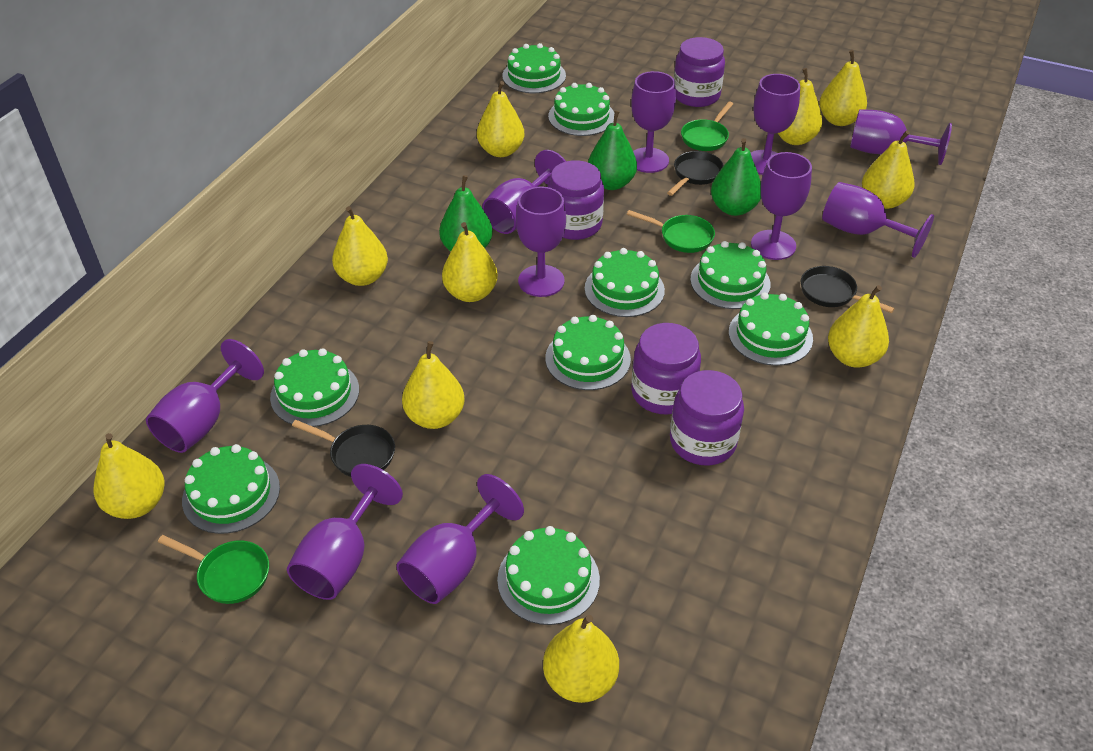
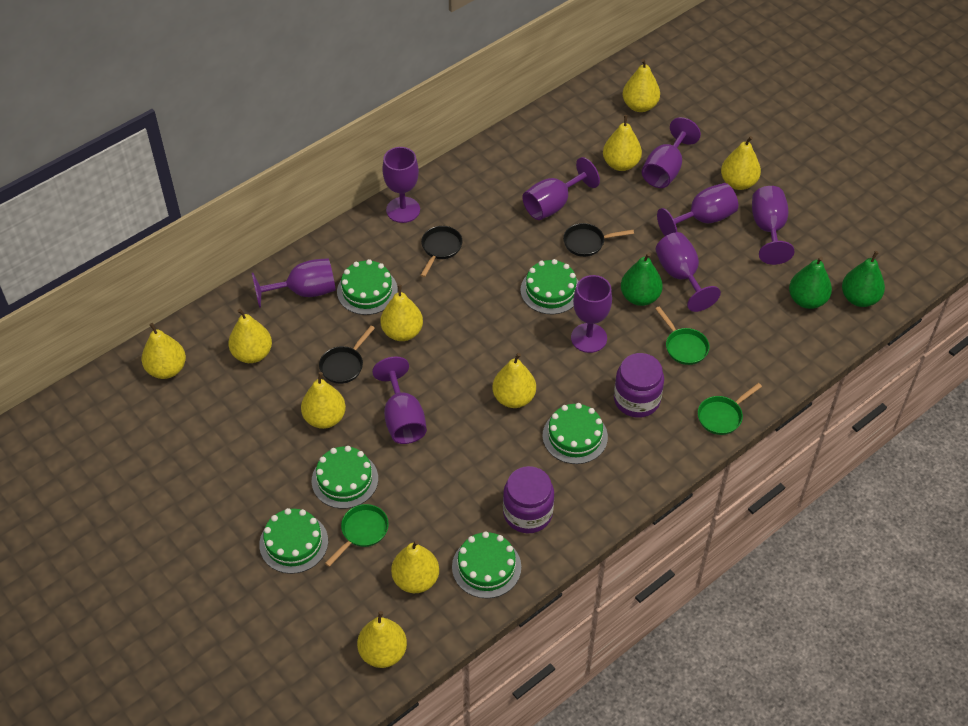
green cake: 9 -> 6
purple goblet: 10 -> 9
purple jar: 4 -> 2

